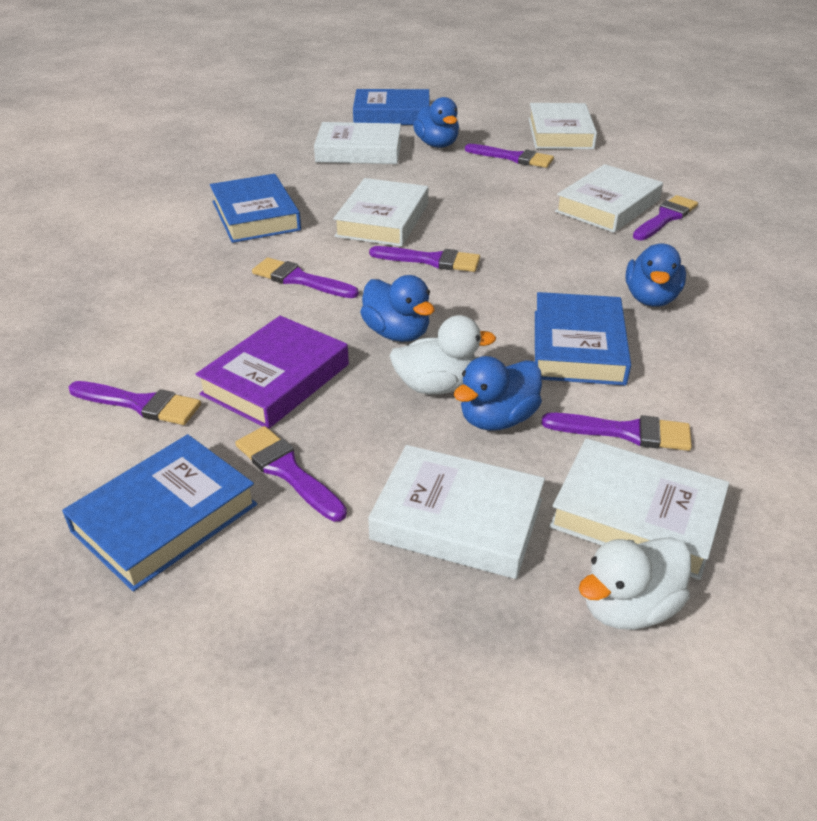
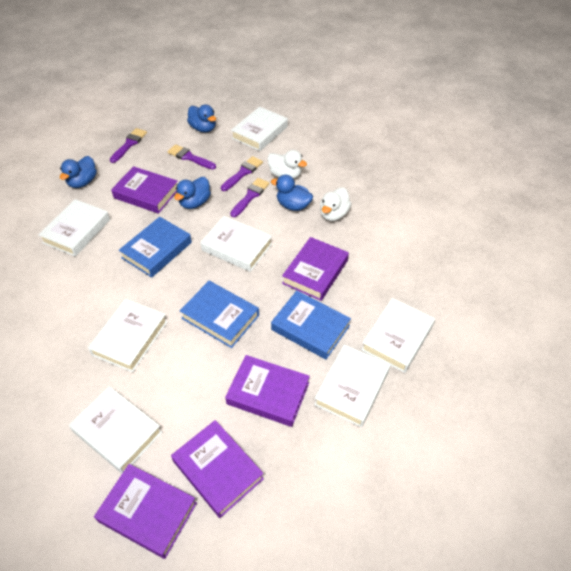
blue book: 4 -> 3
purple book: 1 -> 5
purple brush: 7 -> 4
white book: 6 -> 7

